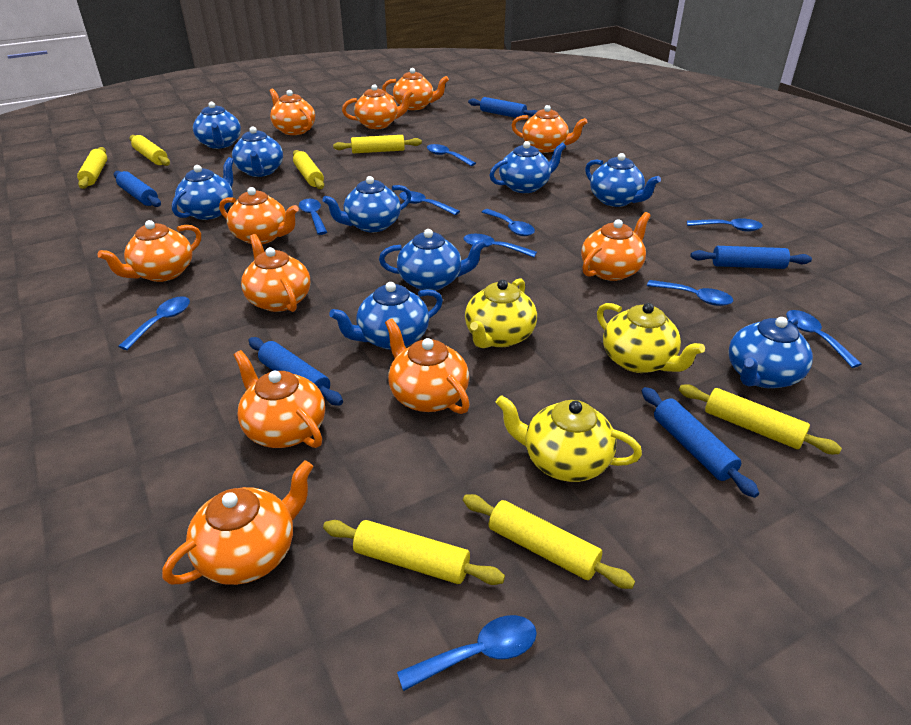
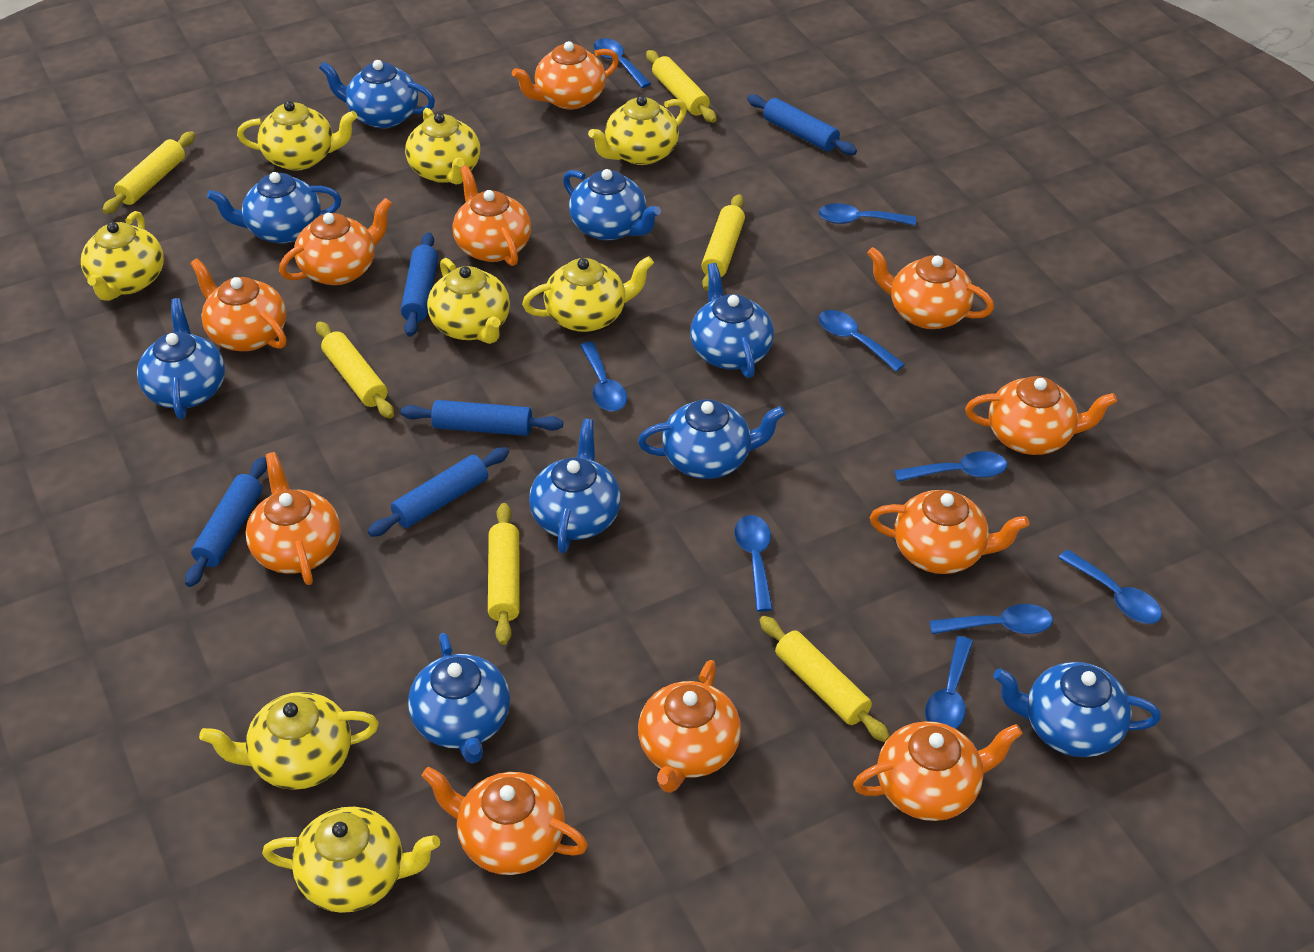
blue spoon: 10 -> 9
yellow rolling pin: 7 -> 6
yellow teapot: 3 -> 8

